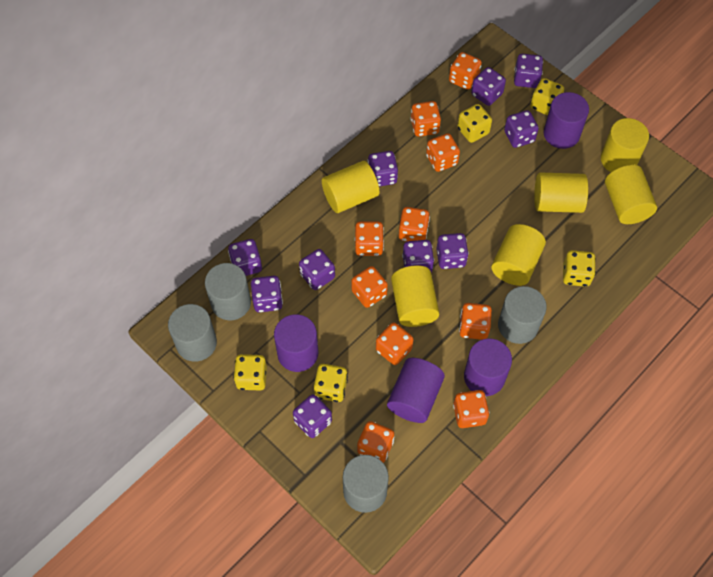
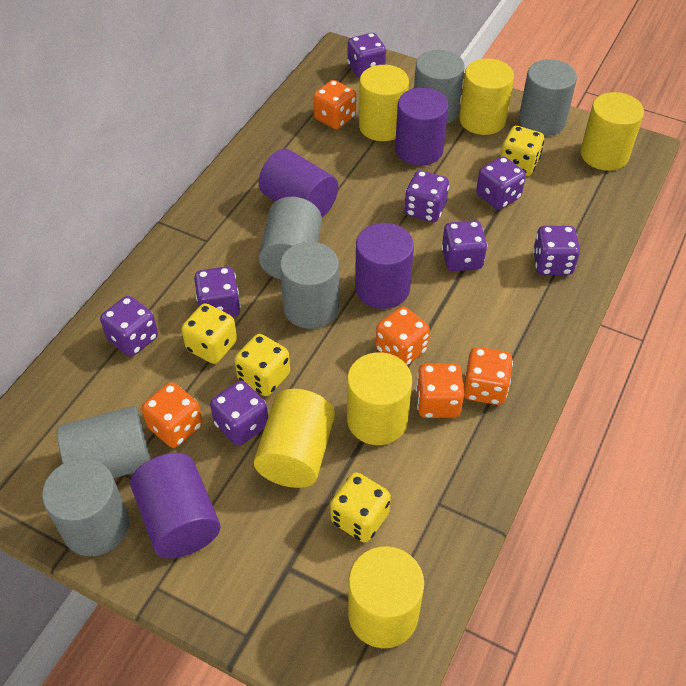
grey cylinder: 4 -> 6
orange dice: 10 -> 5
purple dice: 10 -> 8
yellow dice: 5 -> 4

